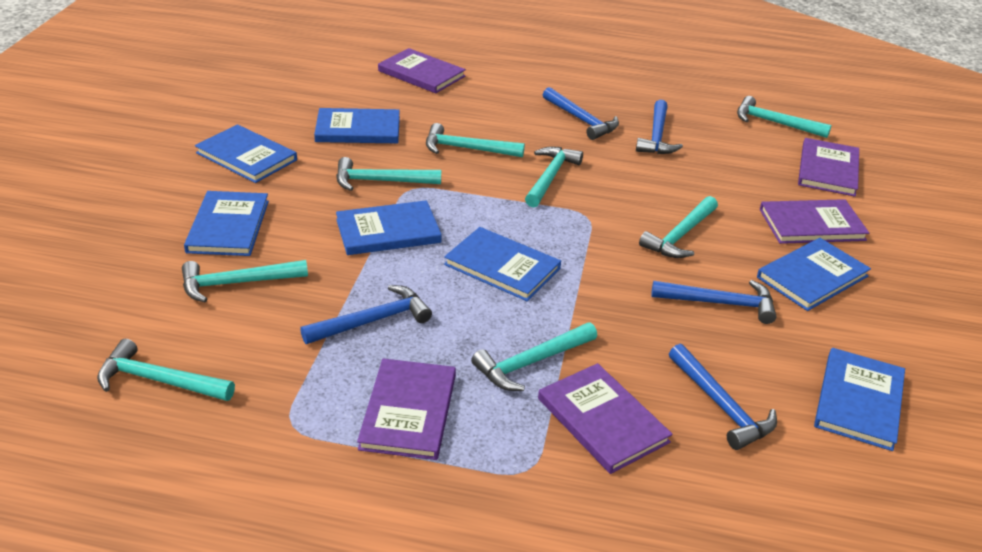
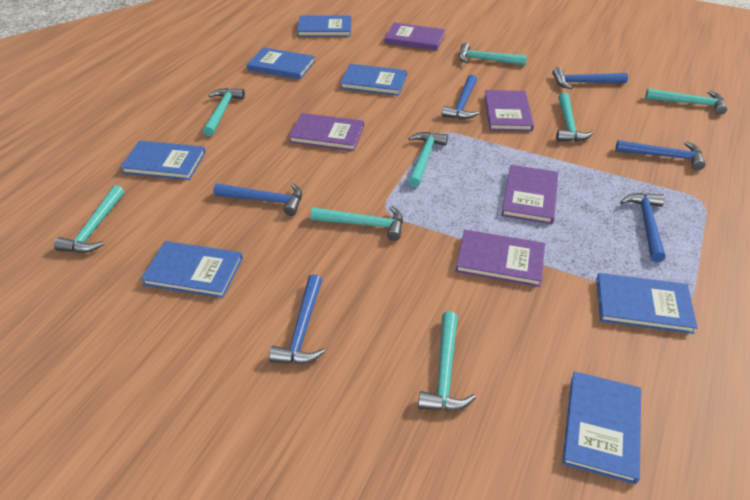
blue hammer: 5 -> 6

